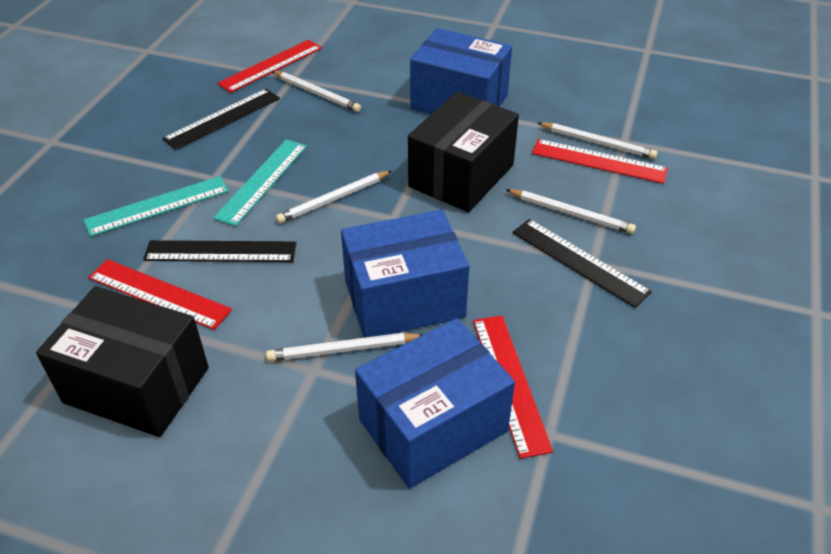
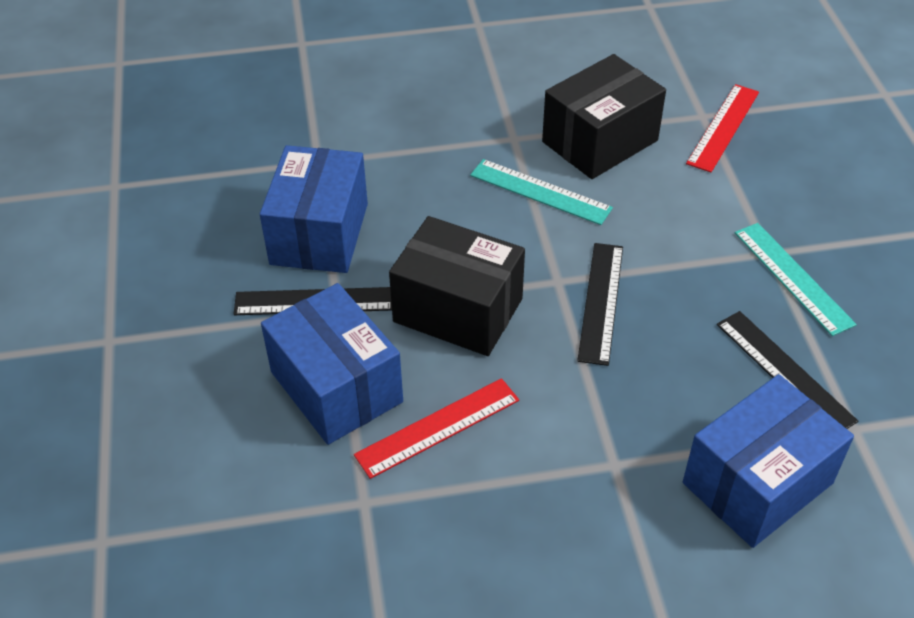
red ruler: 4 -> 2
white pencil: 5 -> 0

